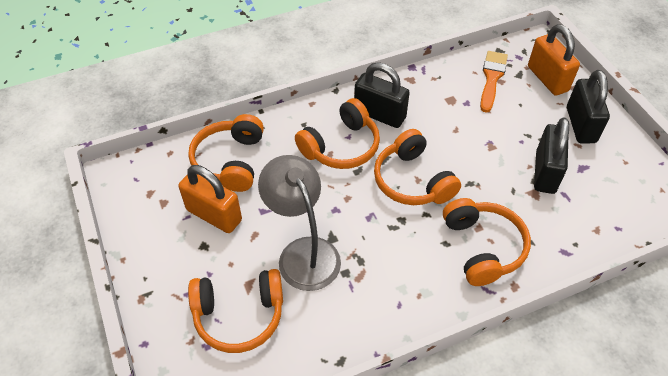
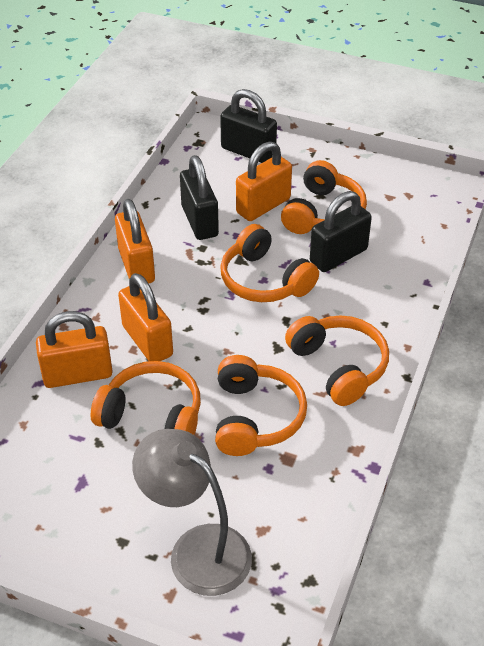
orange brush: 1 -> 0
orange padlock: 2 -> 4

